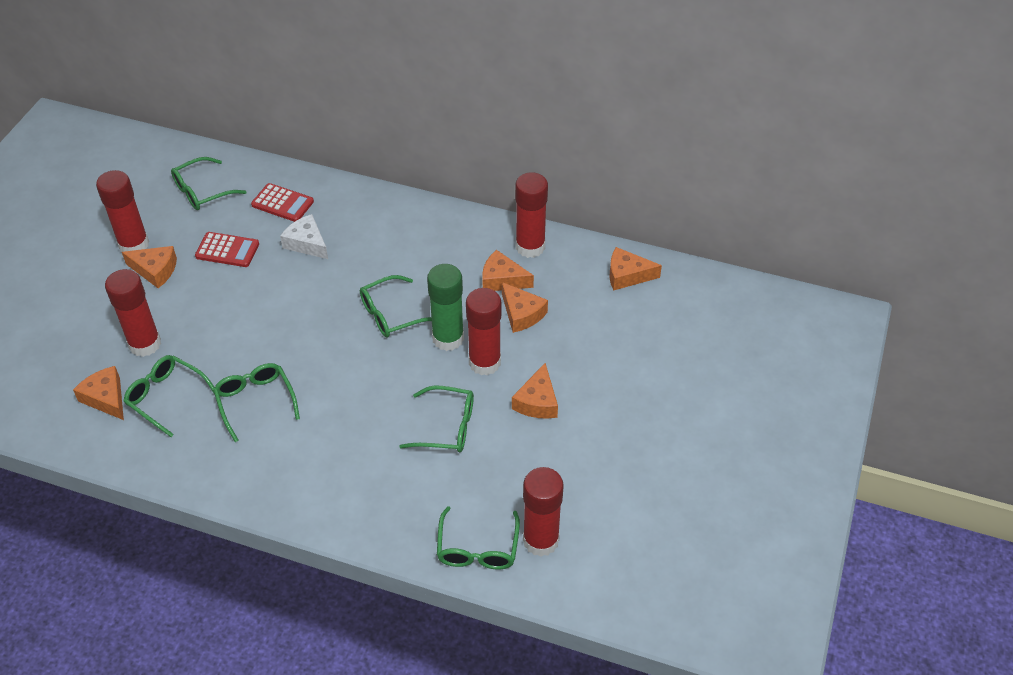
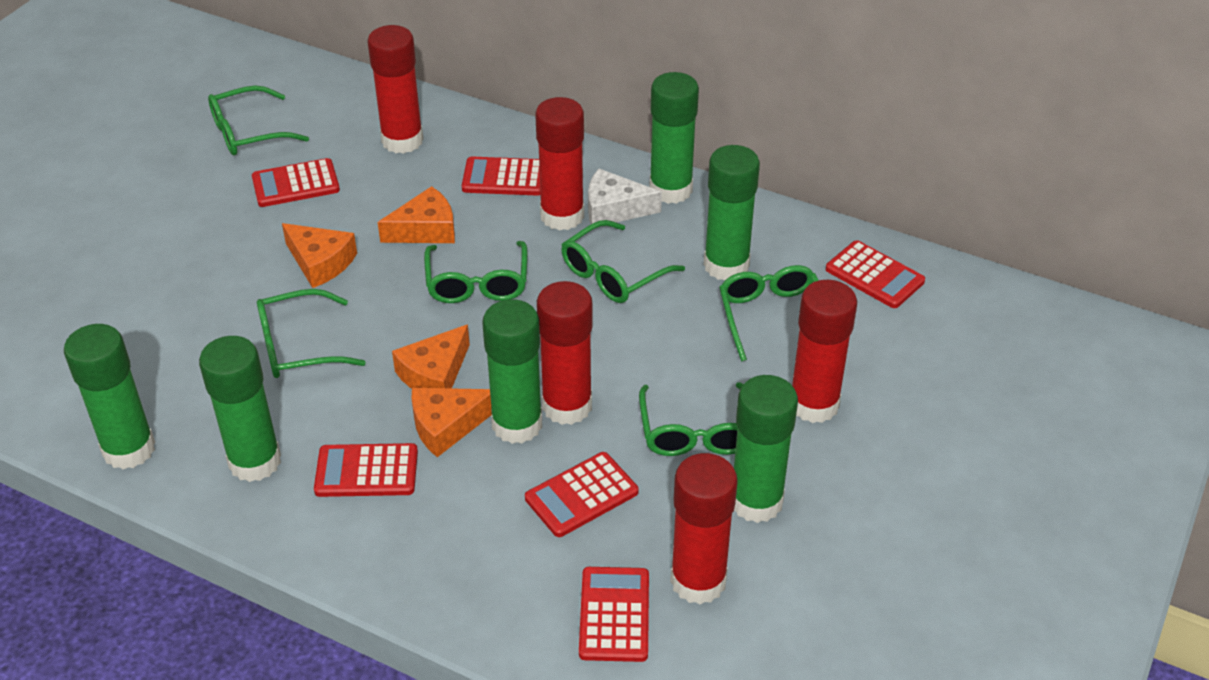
green glue stick: 1 -> 6
orange cheese: 6 -> 4
red calculator: 2 -> 6

